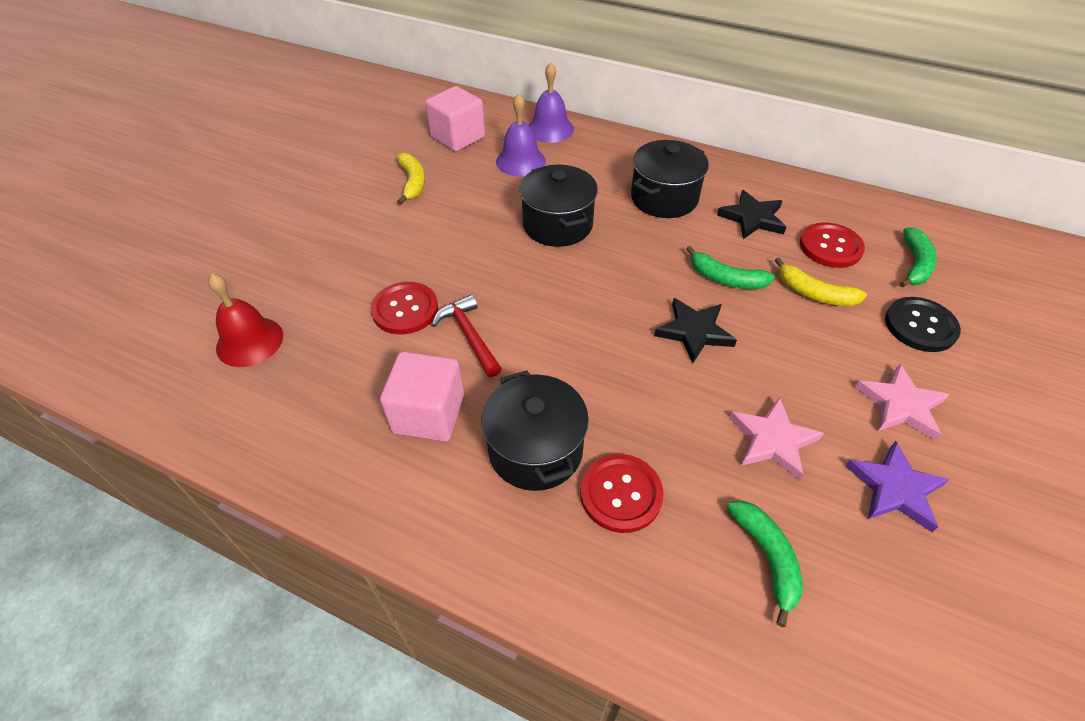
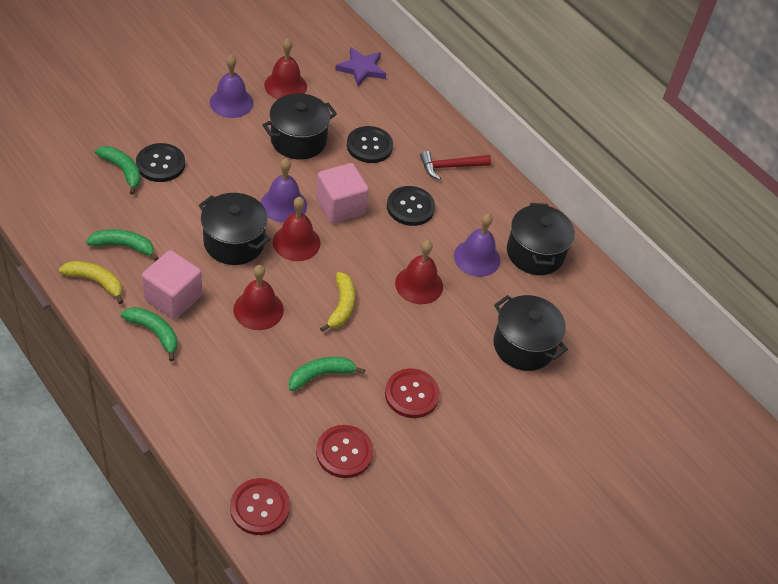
black button: 1 -> 3
black pot: 3 -> 4
black star: 2 -> 0
green banana: 3 -> 4
pink star: 2 -> 0
purple bell: 2 -> 3
red bell: 1 -> 4

